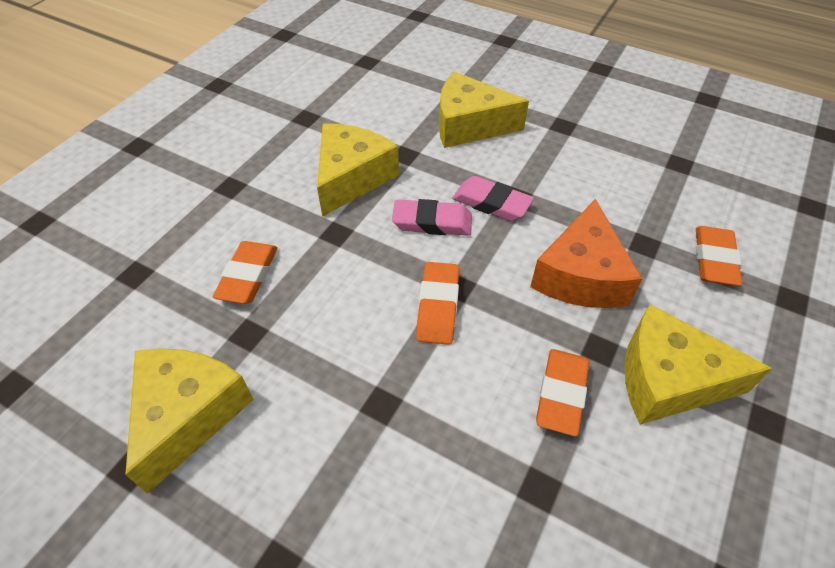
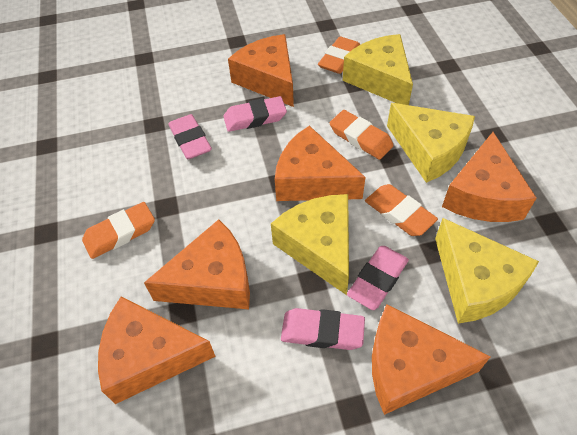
orange cheese: 1 -> 6
pink eraser: 2 -> 4

